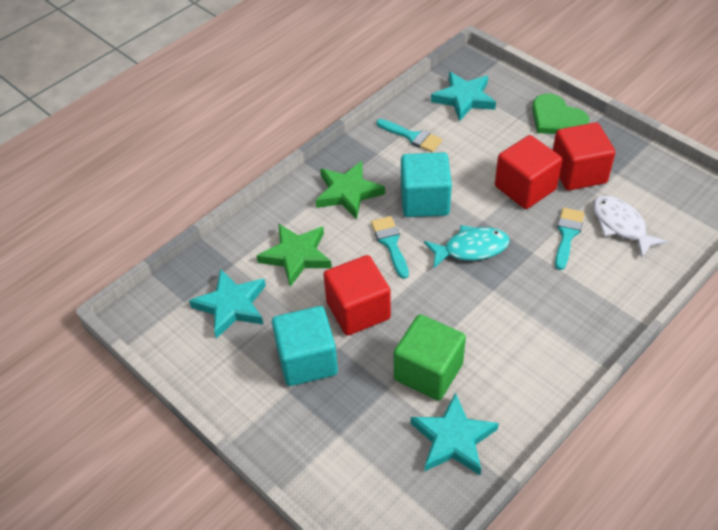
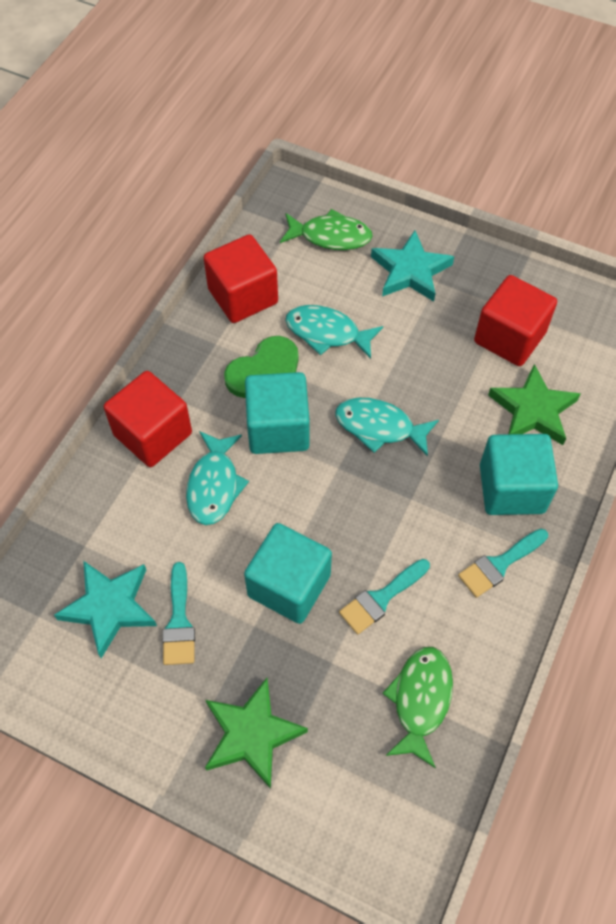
green cube: 1 -> 0
green fish: 0 -> 2
turquoise cube: 2 -> 3
turquoise fish: 1 -> 3
turquoise star: 3 -> 2
white fish: 1 -> 0

